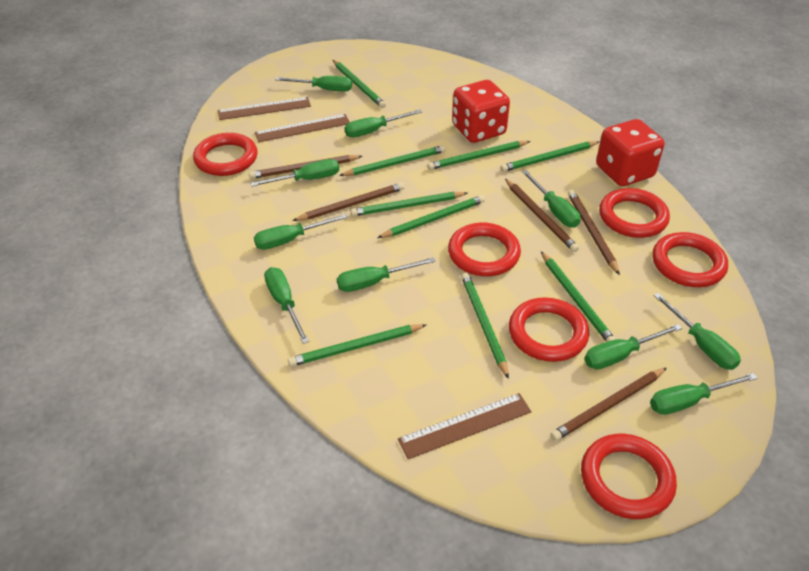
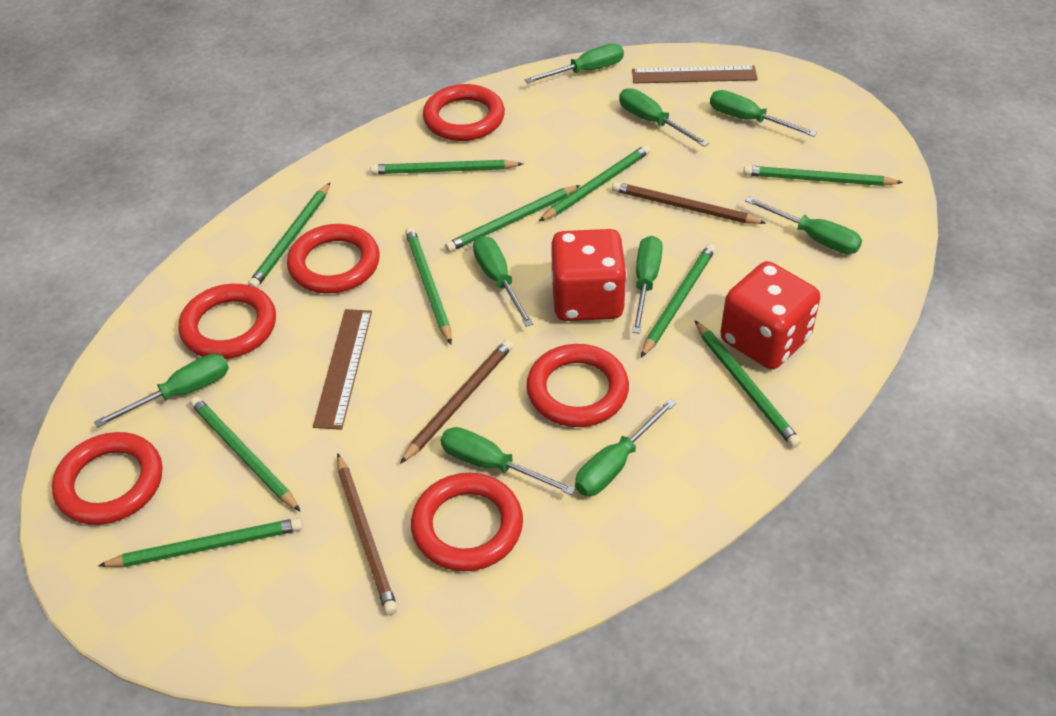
brown pencil: 5 -> 3
brown ruler: 3 -> 2
green pencil: 9 -> 10
green screwdriver: 10 -> 9

